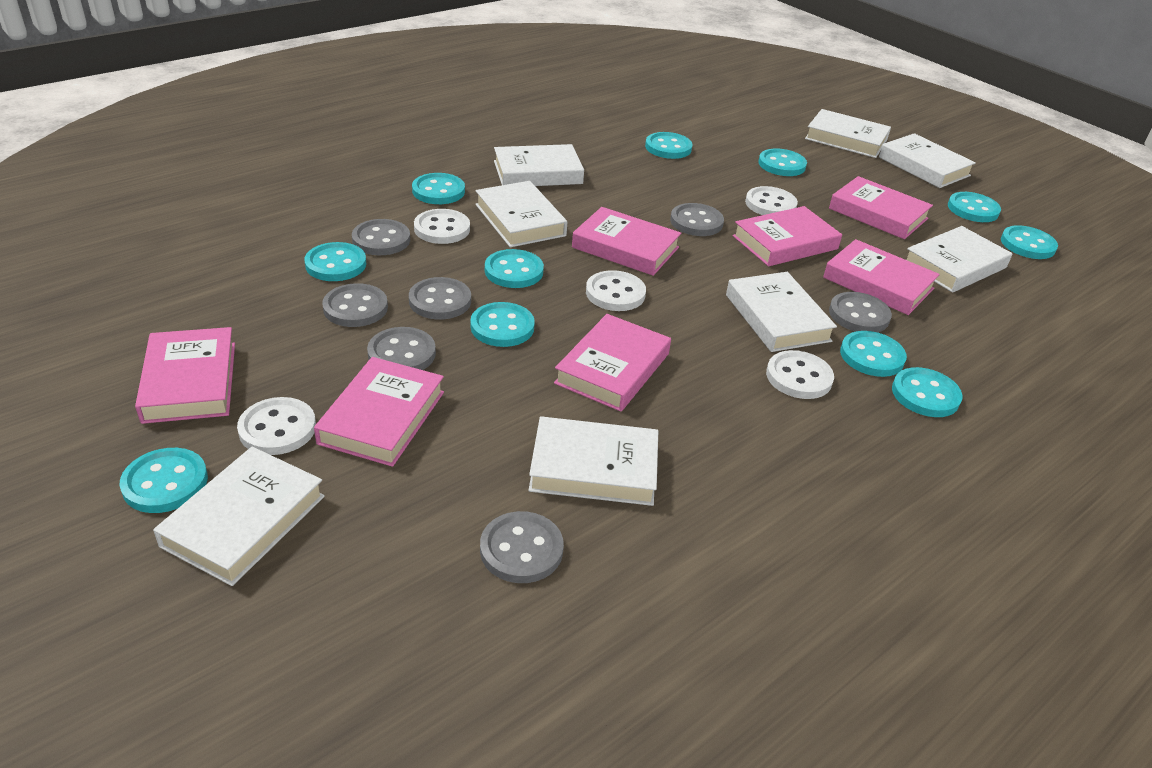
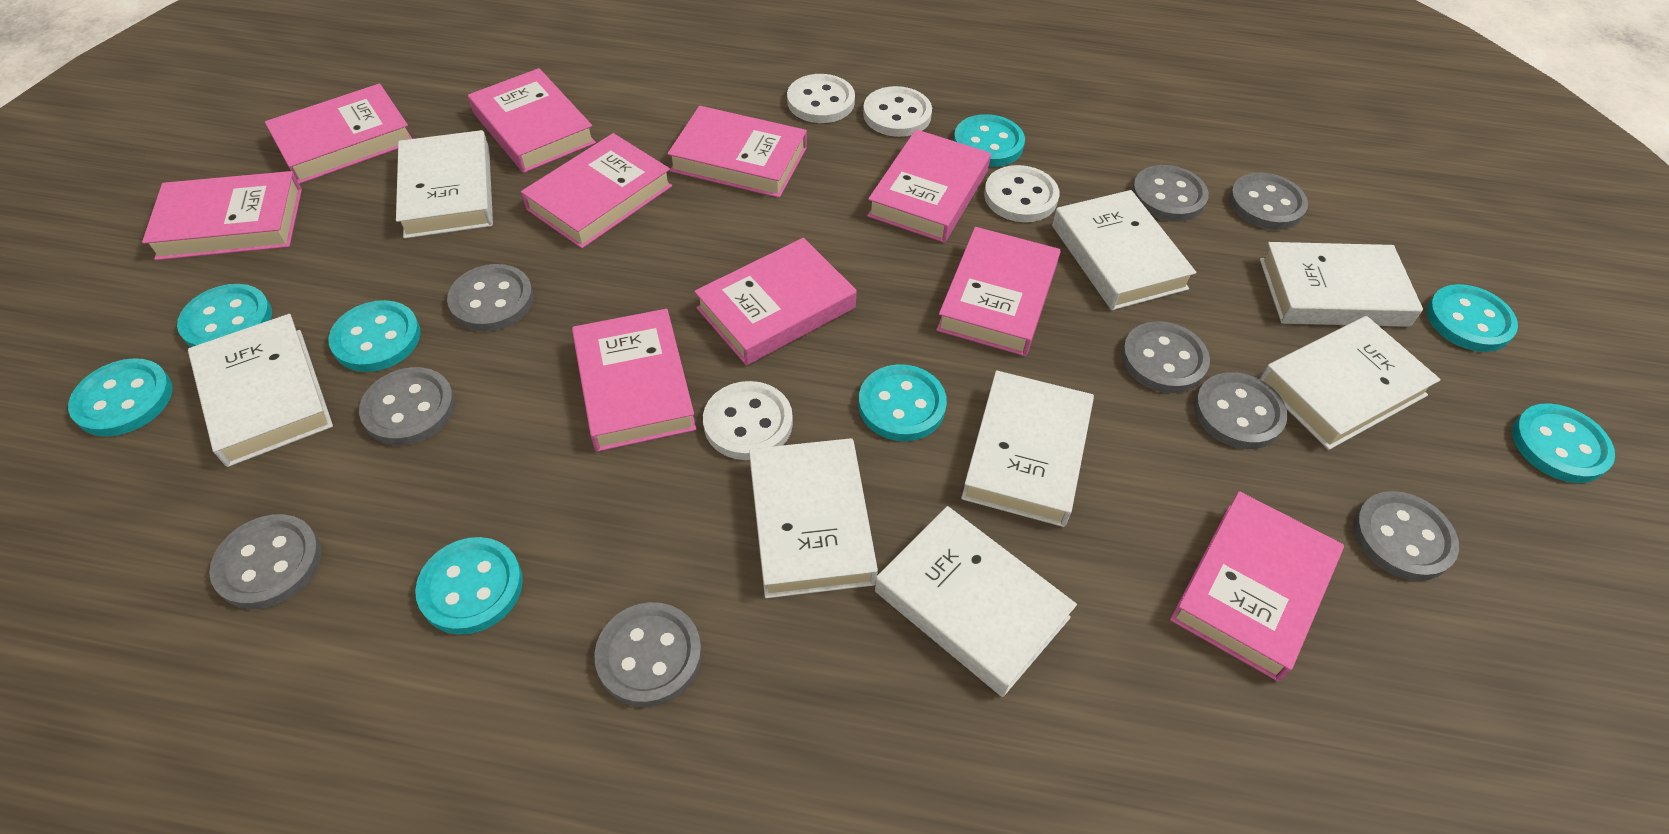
grey button: 7 -> 9
pink book: 7 -> 10
turquoise button: 11 -> 8
white button: 5 -> 4

